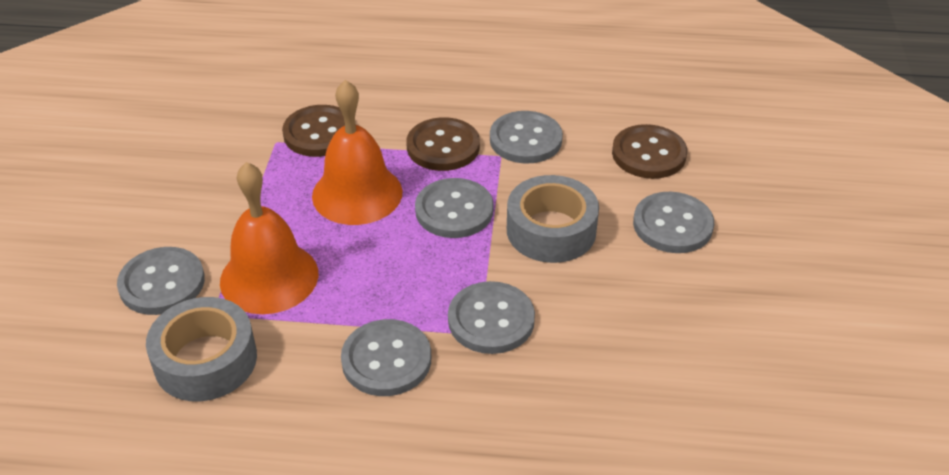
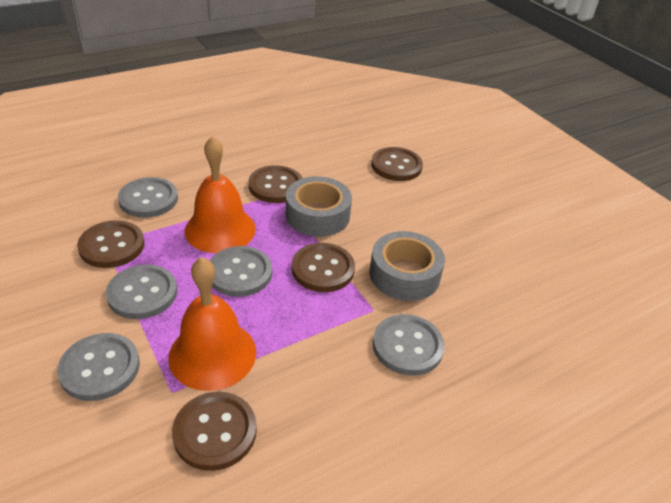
brown button: 3 -> 5
grey button: 6 -> 5

